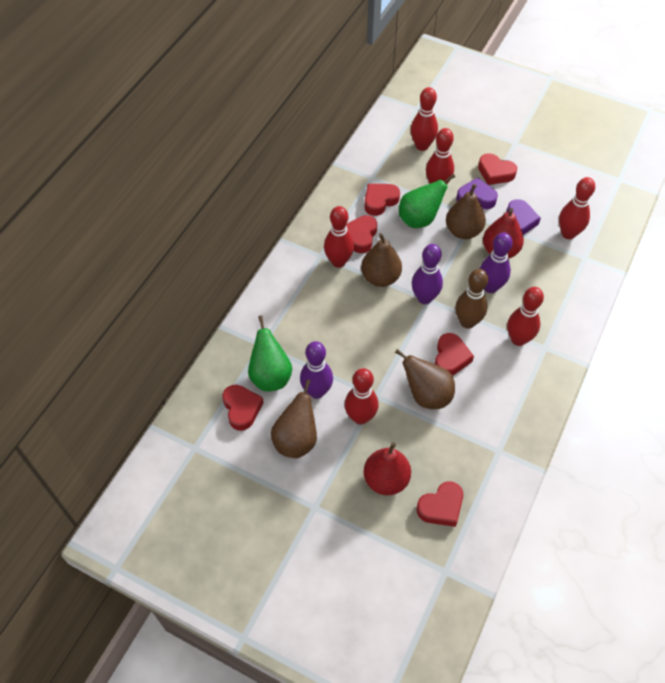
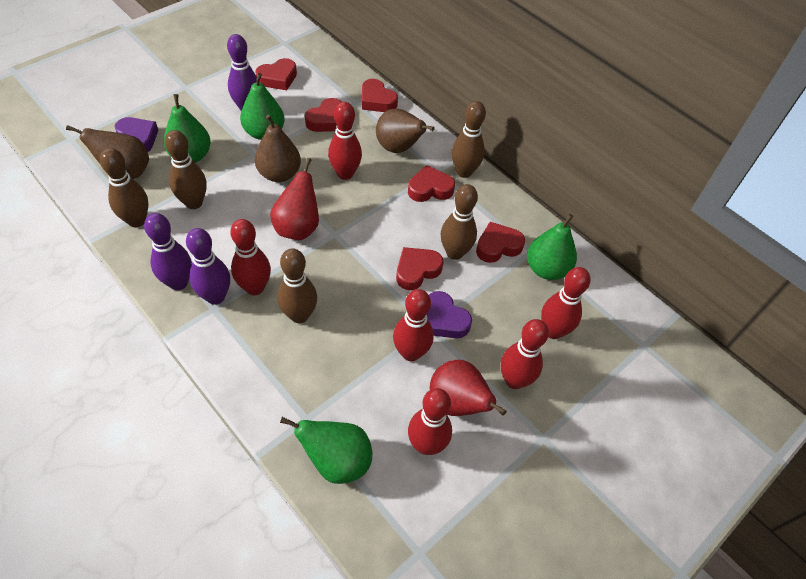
brown bowling pin: 1 -> 5
brown pear: 4 -> 3
green pear: 2 -> 4

